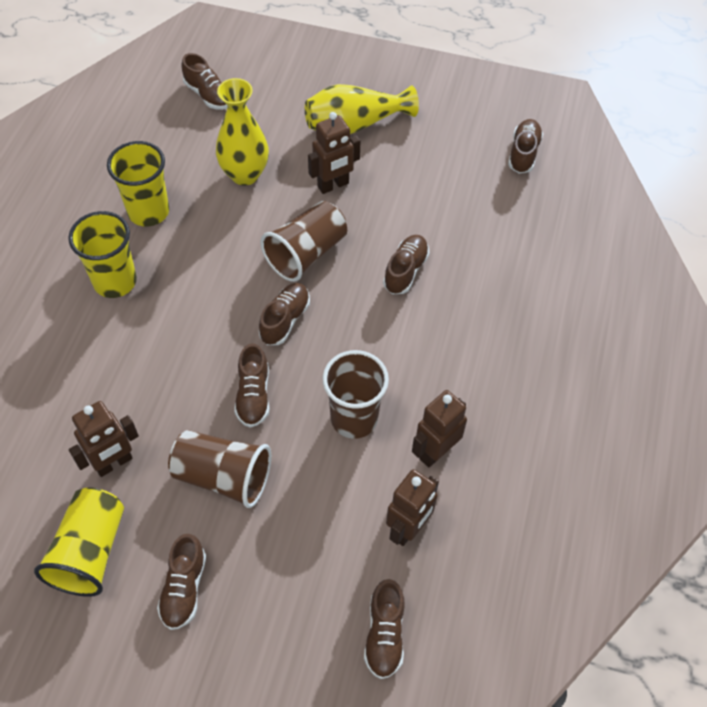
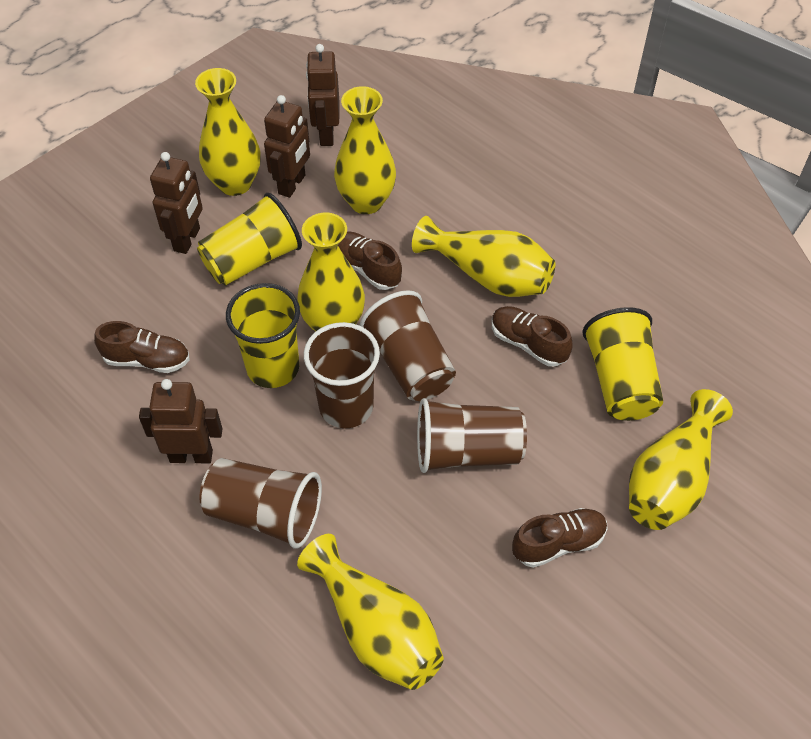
brown cup: 3 -> 4
brown shoe: 7 -> 4
yellow vase: 2 -> 6

